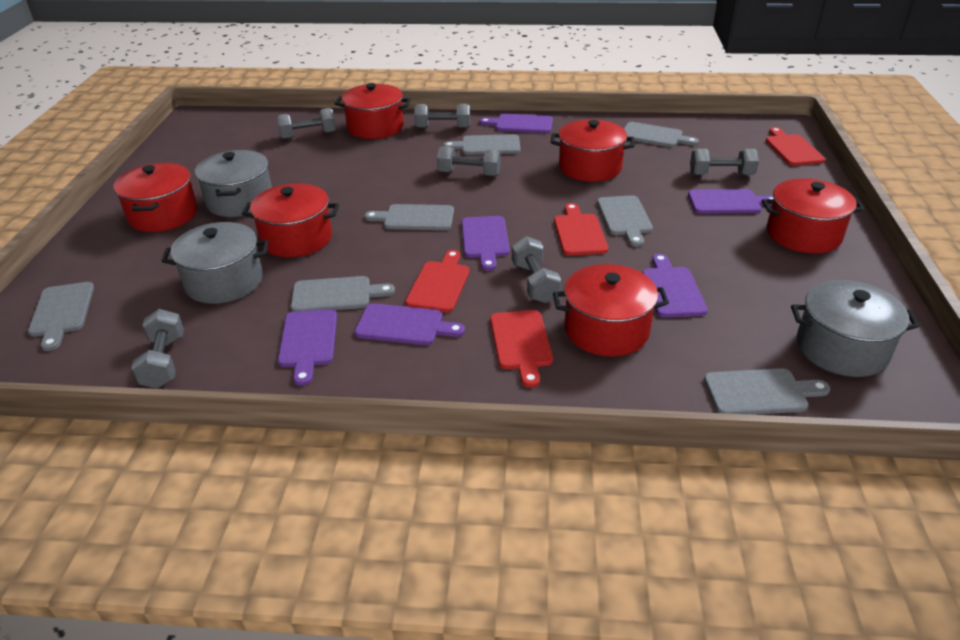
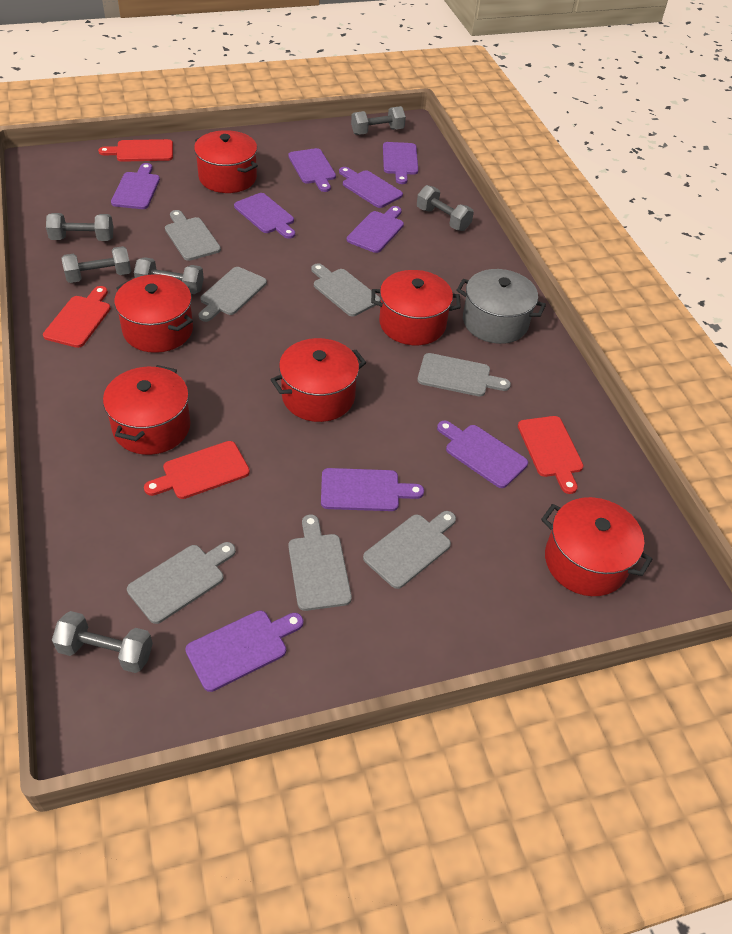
grey pot: 3 -> 1
purple cutting board: 6 -> 9

